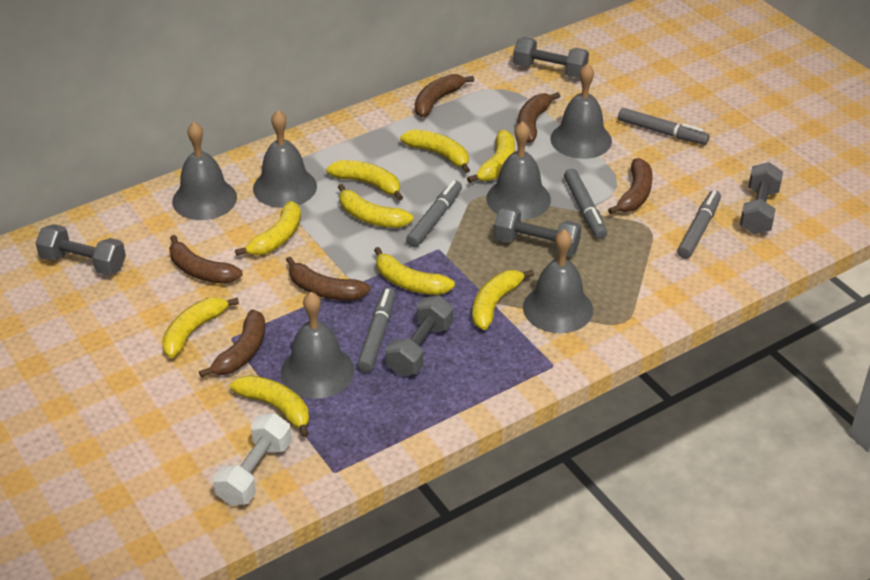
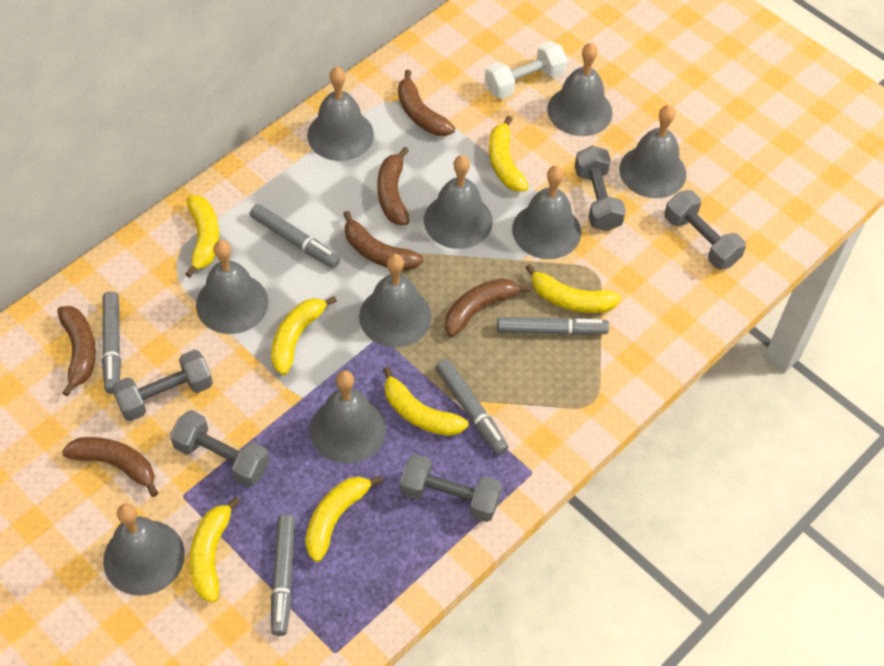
grey bell: 6 -> 9
yellow banana: 9 -> 7

